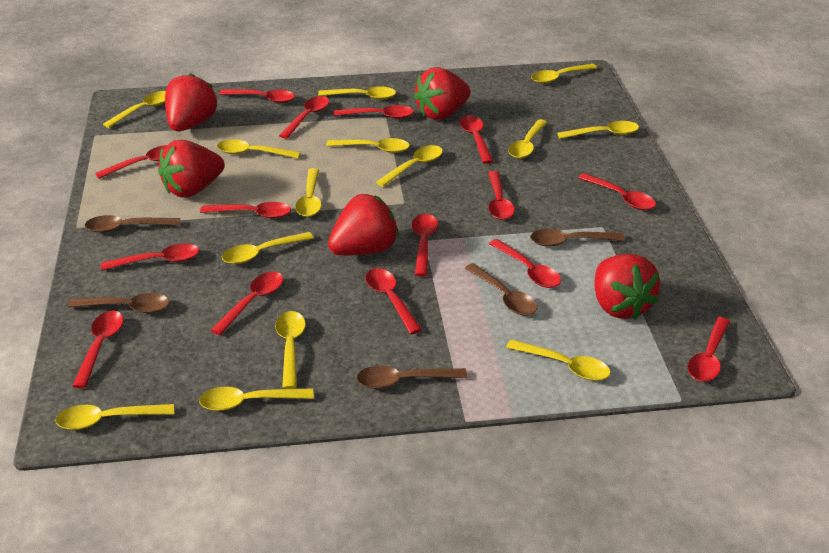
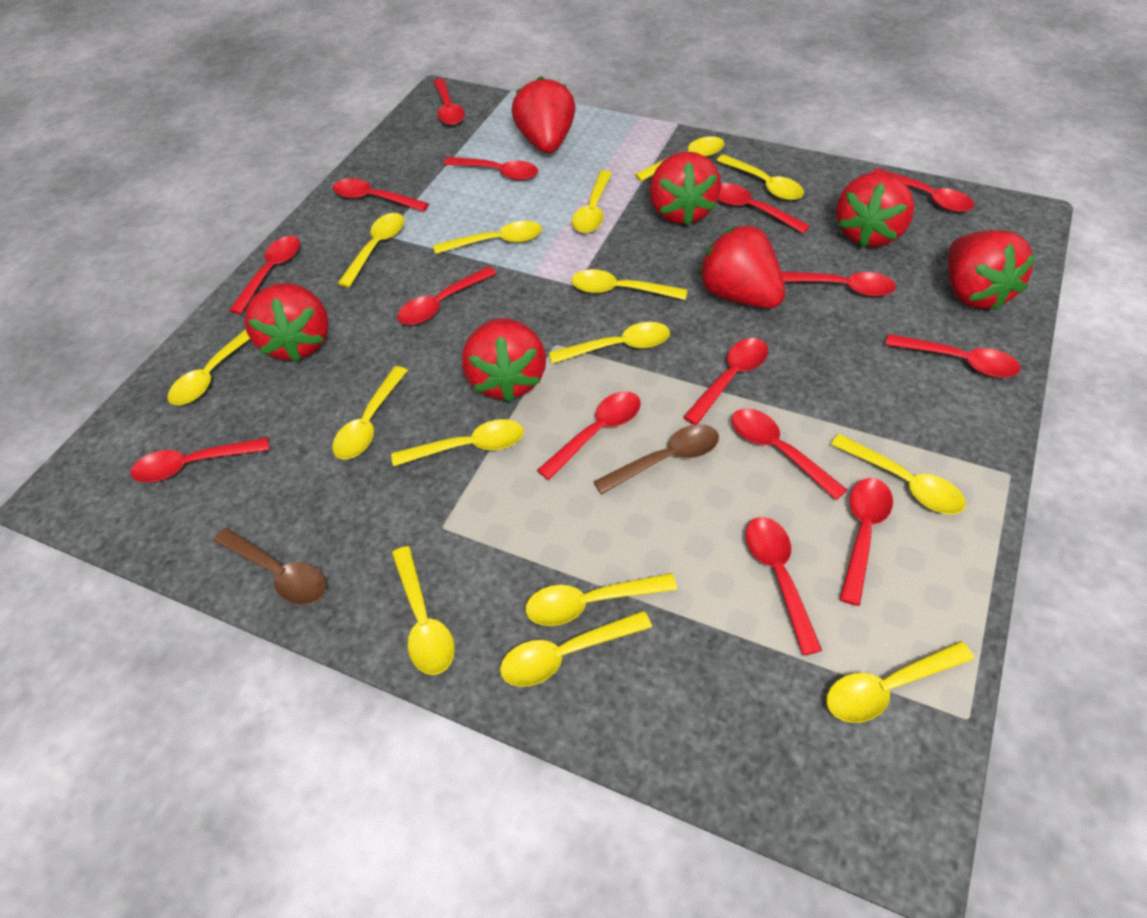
brown spoon: 5 -> 2
red strawberry: 5 -> 7
yellow spoon: 14 -> 15

